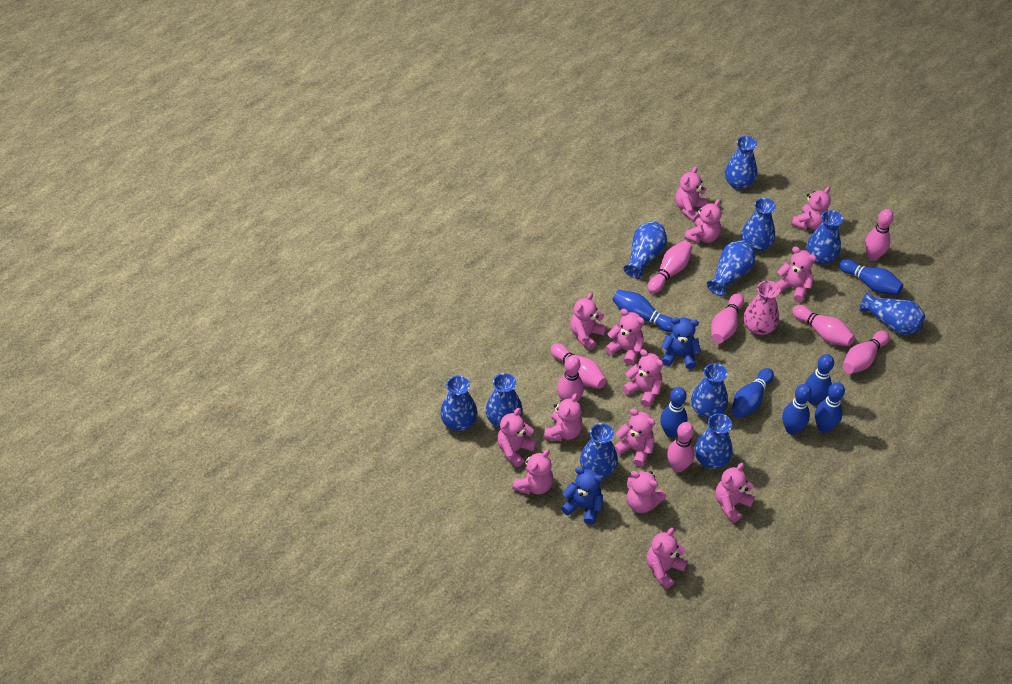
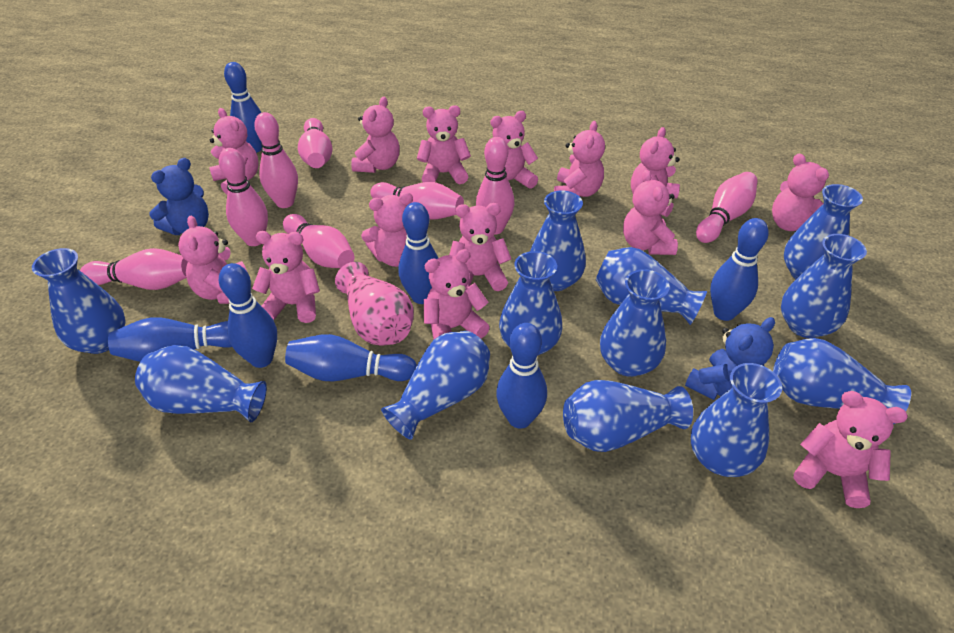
blue vase: 11 -> 12

